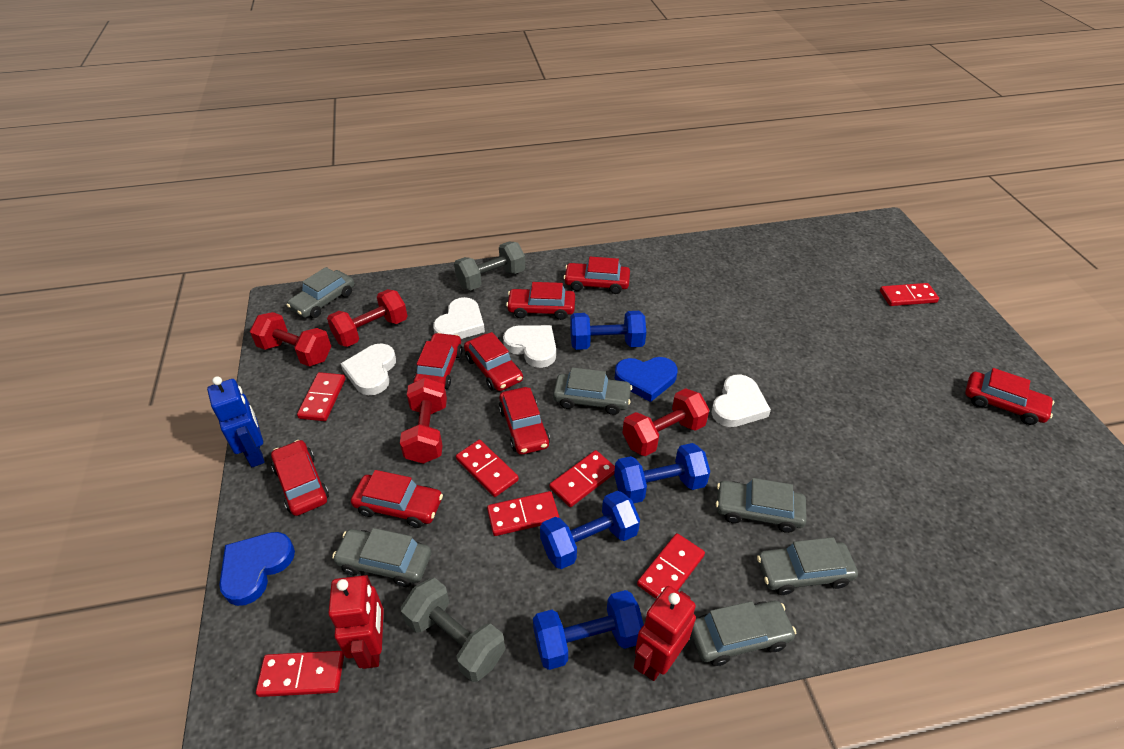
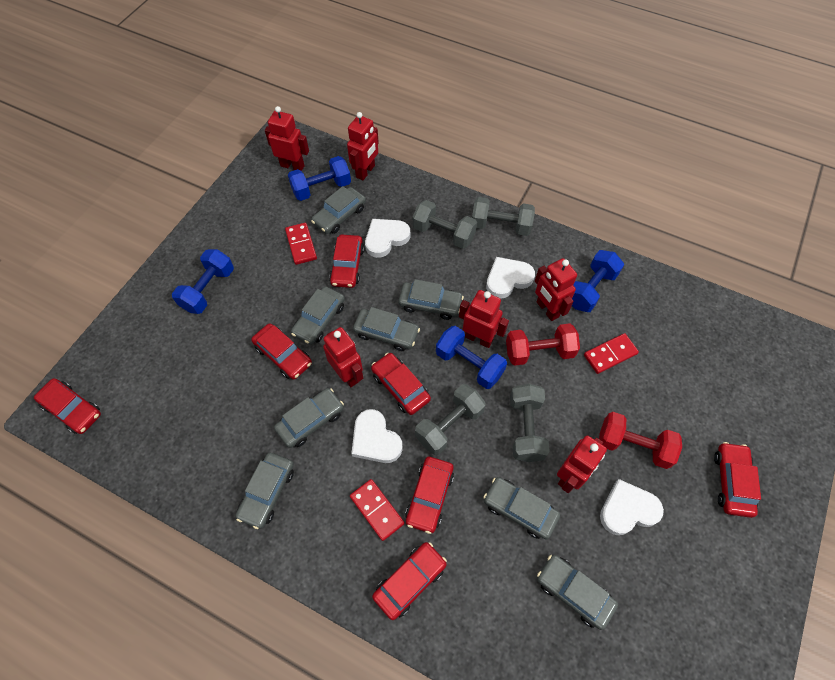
blue heart: 2 -> 0
blue robot: 1 -> 0
grey car: 6 -> 8
grey dumbbell: 2 -> 4
red car: 8 -> 7
red domino: 7 -> 3
red dumbbell: 4 -> 2
red robot: 2 -> 6

